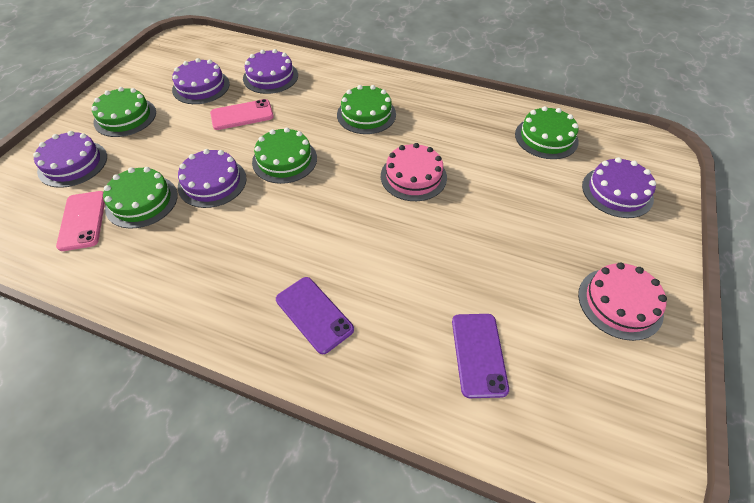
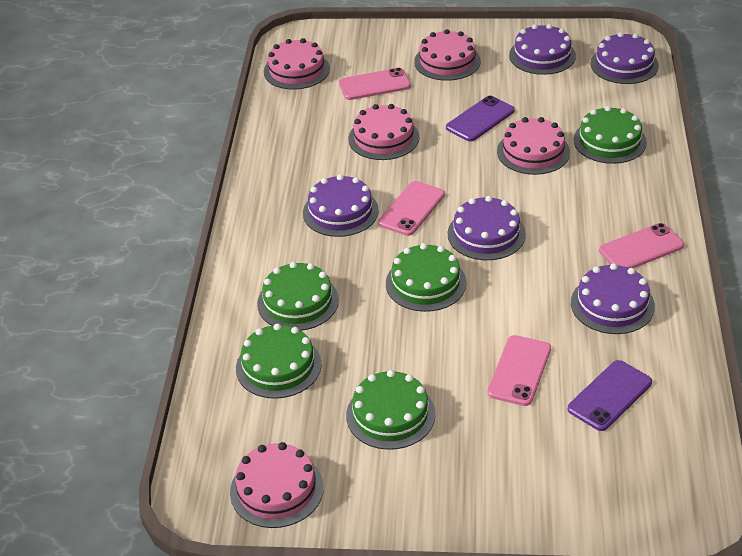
pink cake: 2 -> 5
pink phone: 2 -> 4

